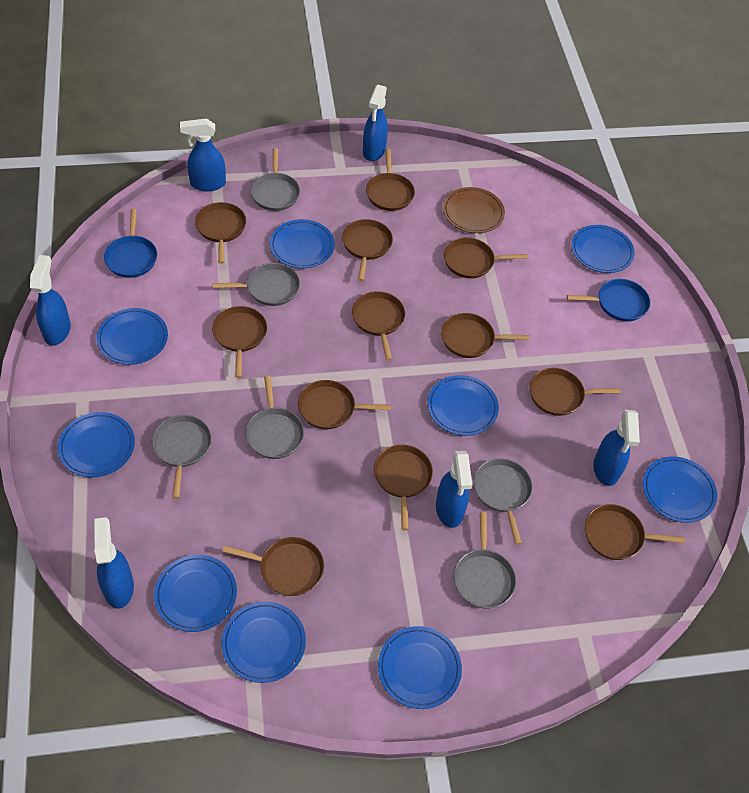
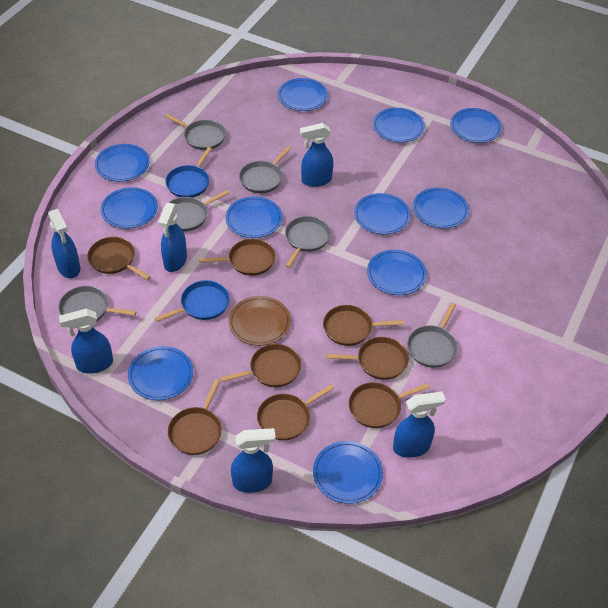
blue plate: 9 -> 11
brown pan: 12 -> 8

